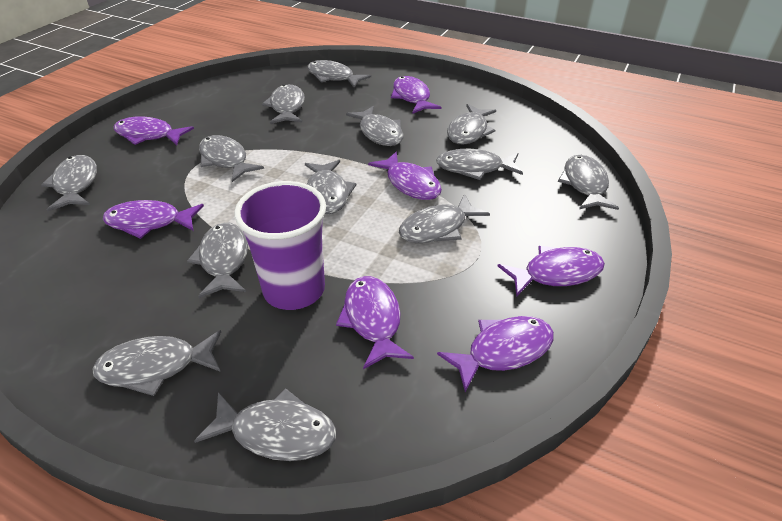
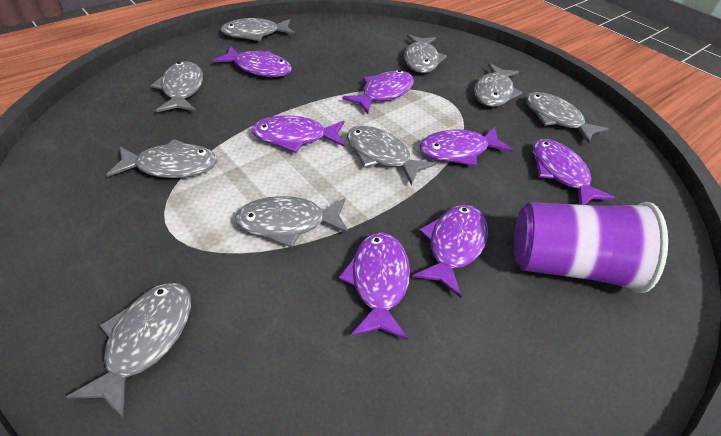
grey fish: 13 -> 9

